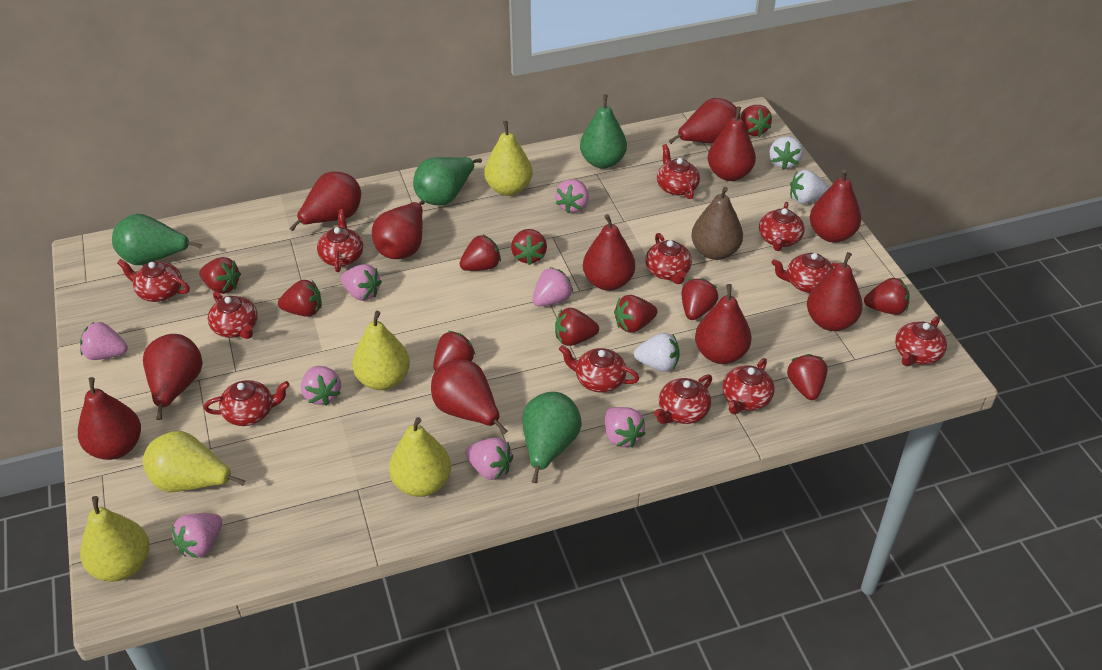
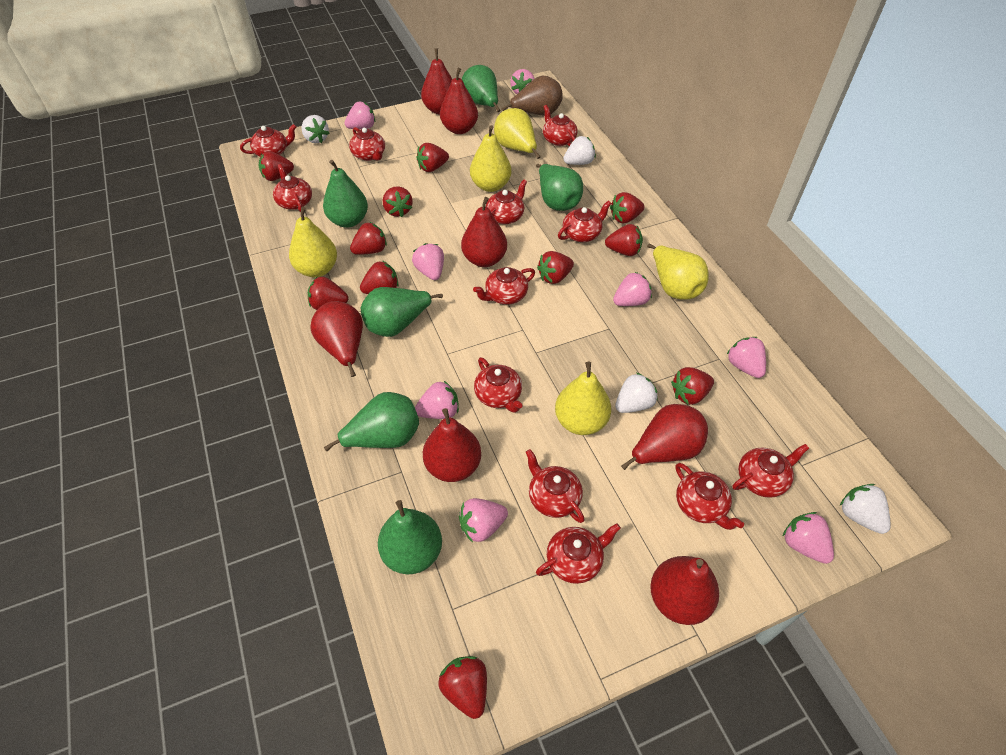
green pear: 4 -> 6
red pear: 11 -> 7
white strawberry: 3 -> 4

